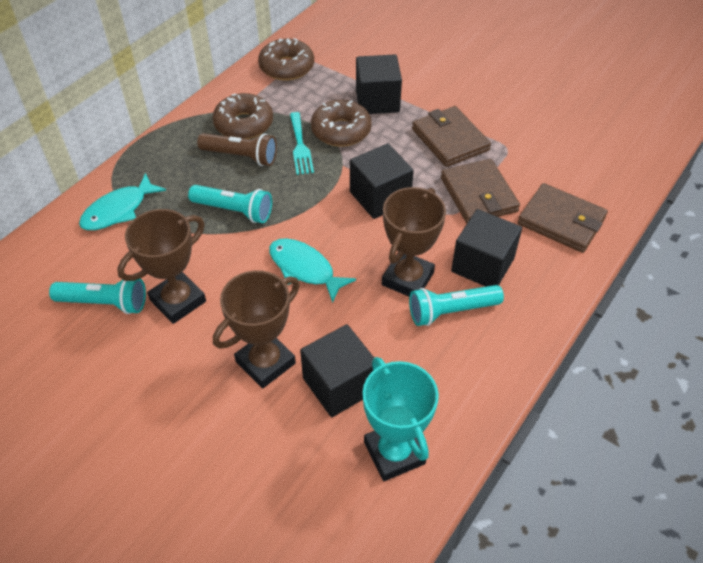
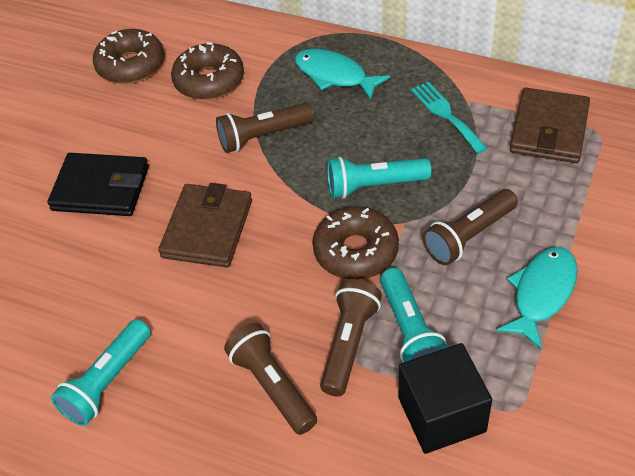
black cube: 4 -> 1
black wallet: 0 -> 1
brown flashlight: 1 -> 4
brown trophy: 3 -> 0
brown wallet: 3 -> 2
turquoise trophy: 1 -> 0

